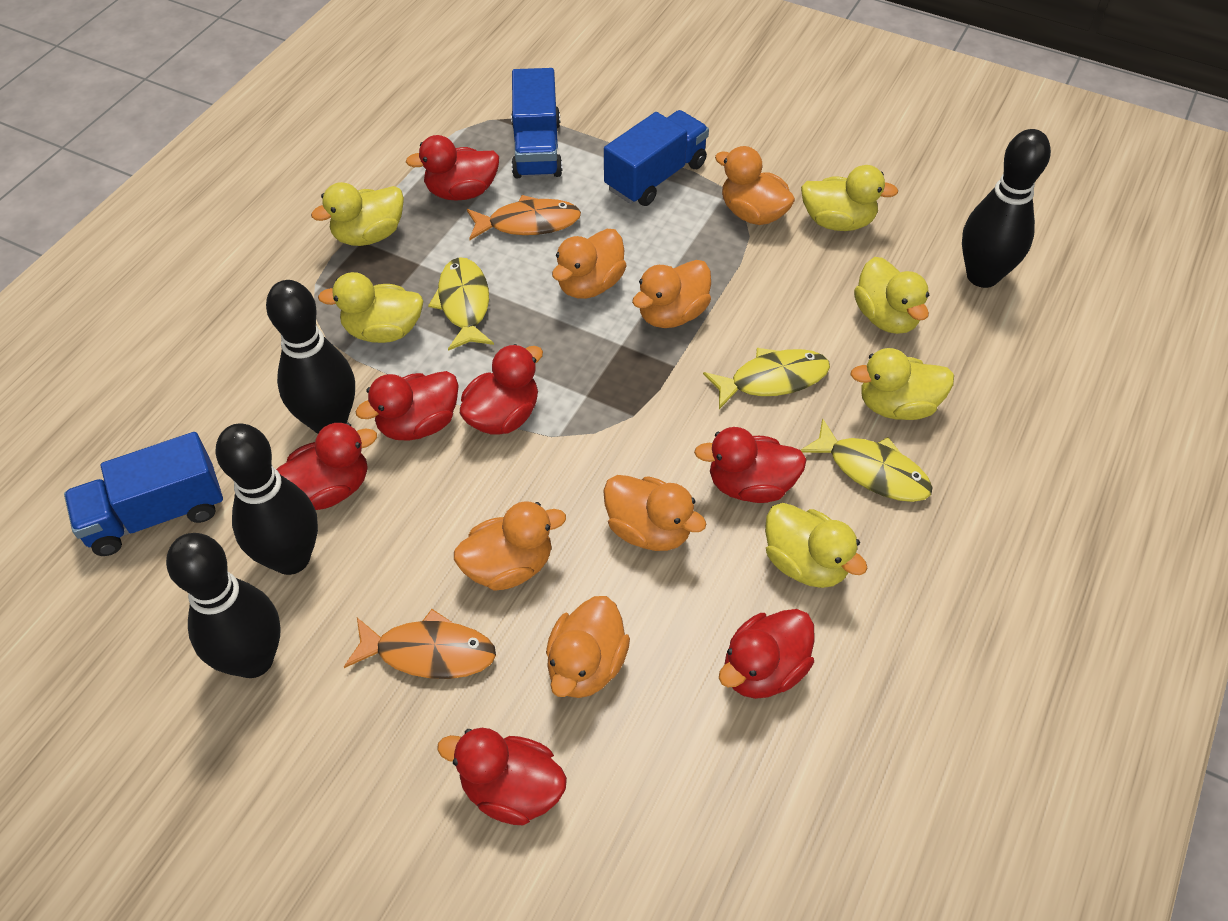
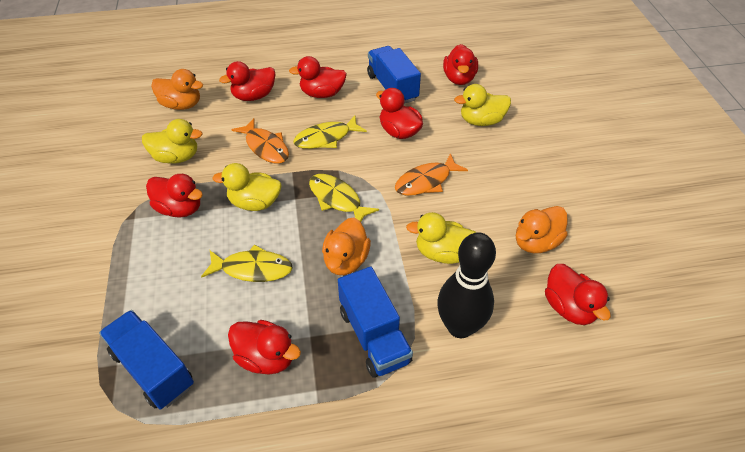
black bowling pin: 4 -> 1
orange duck: 6 -> 3
yellow duck: 6 -> 4

